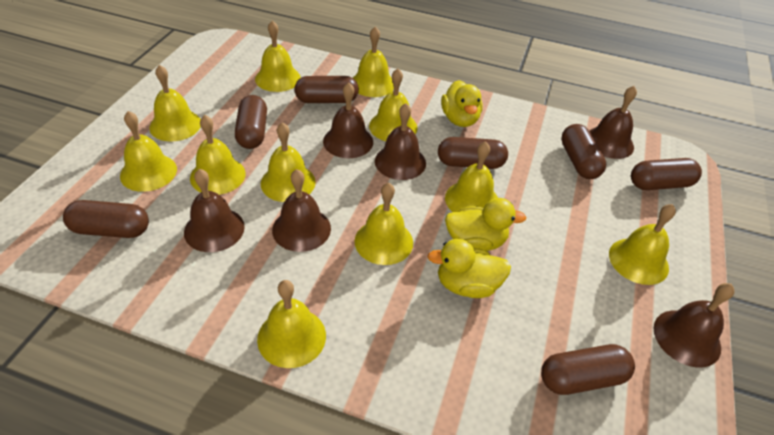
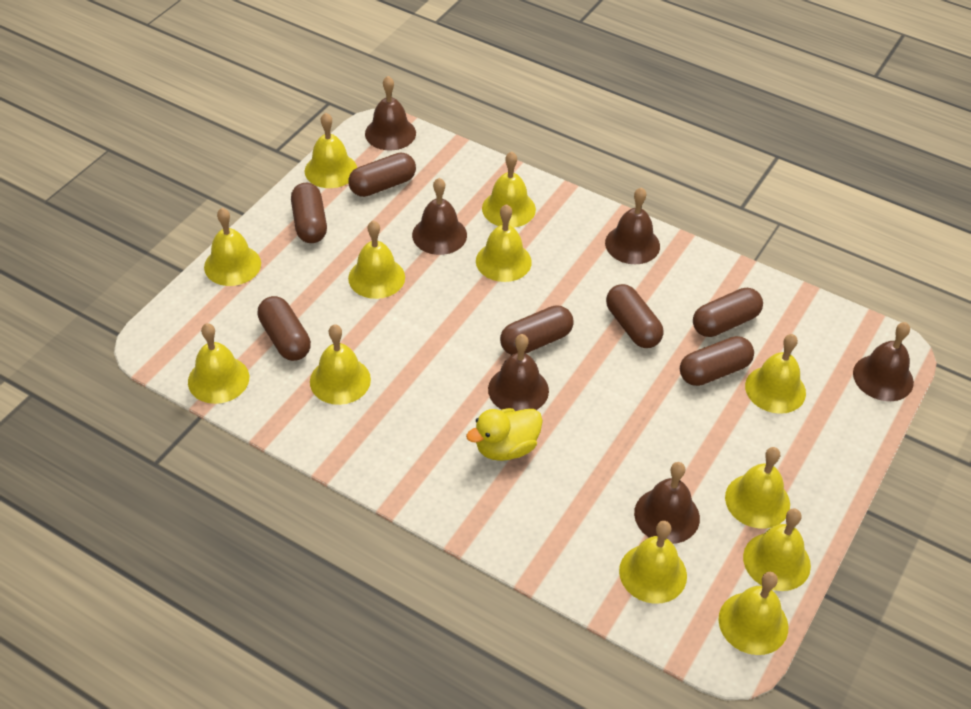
yellow bell: 11 -> 12
yellow duck: 3 -> 1

